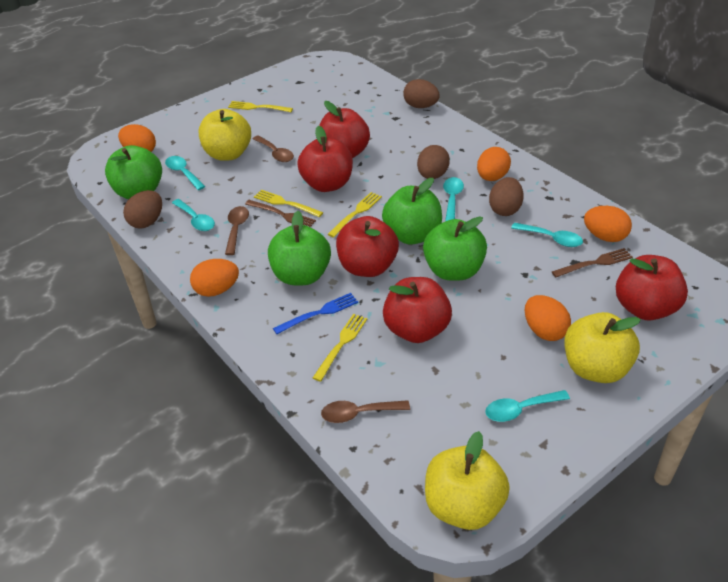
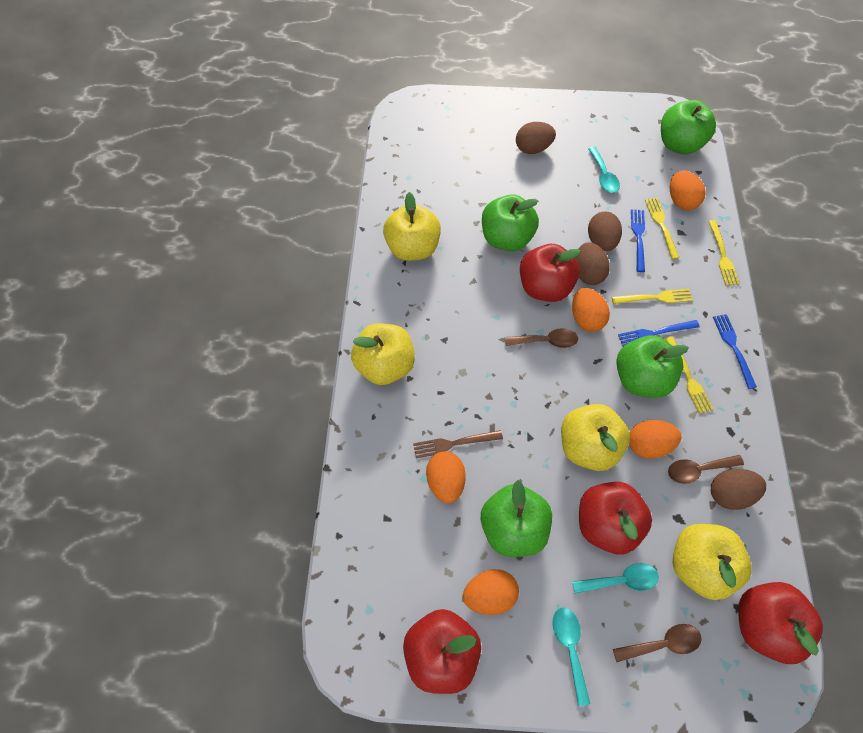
blue fork: 1 -> 3
brown fork: 2 -> 1
red apple: 5 -> 4
turquoise spoon: 5 -> 3
yellow apple: 3 -> 4

